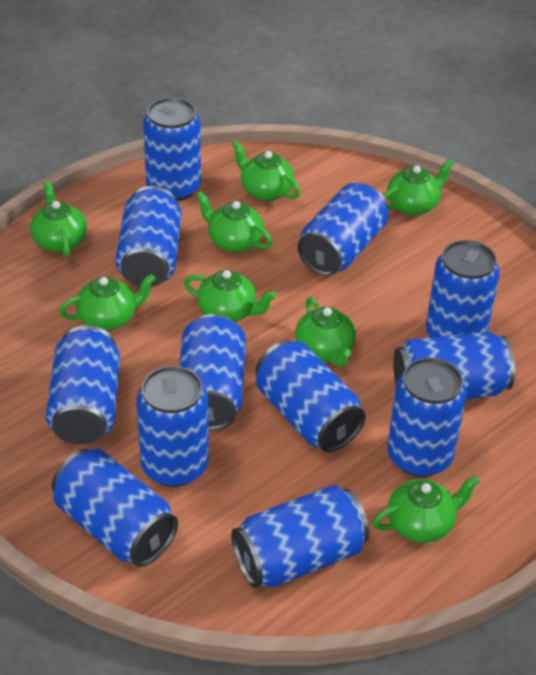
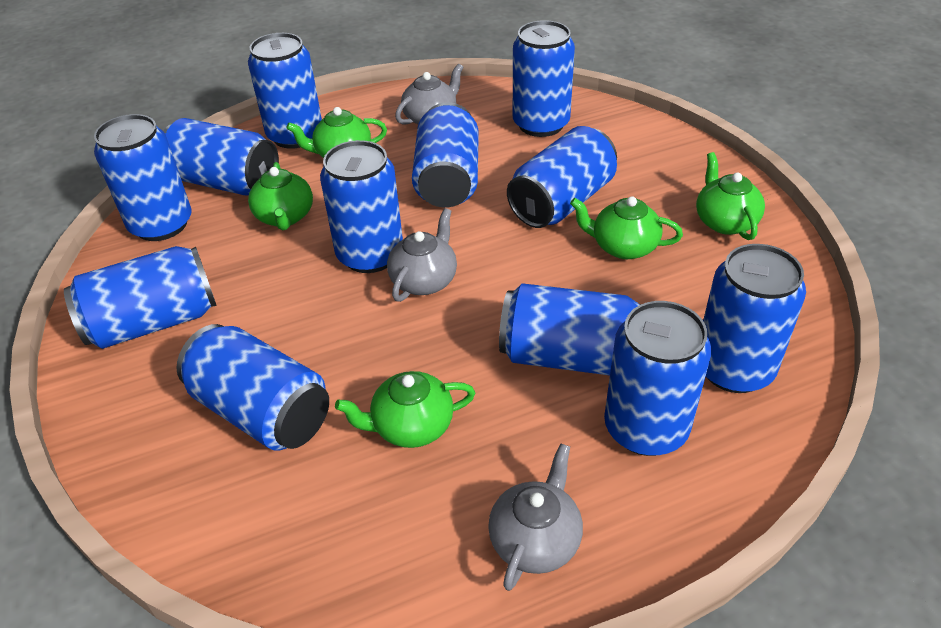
green teapot: 8 -> 5
grey teapot: 0 -> 3

